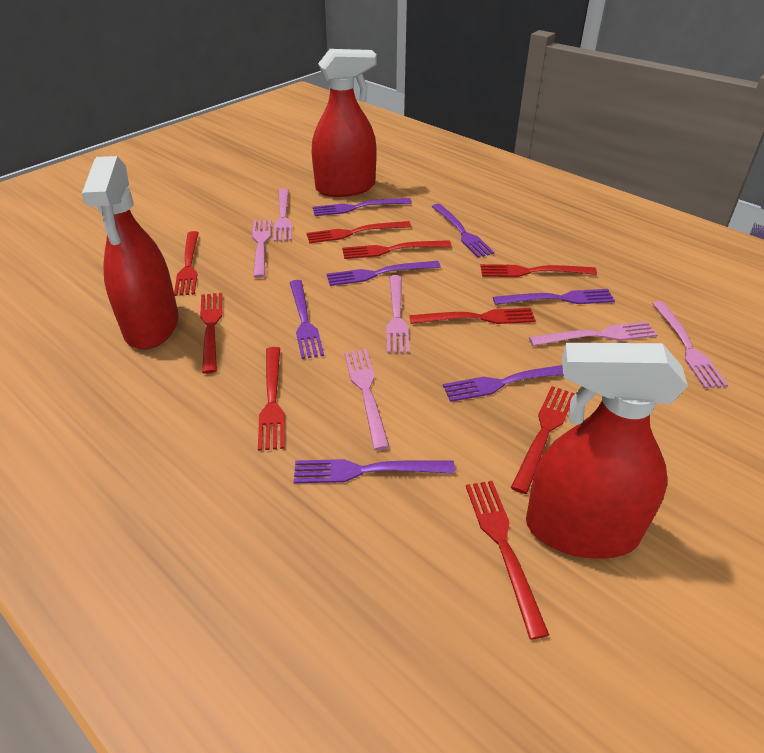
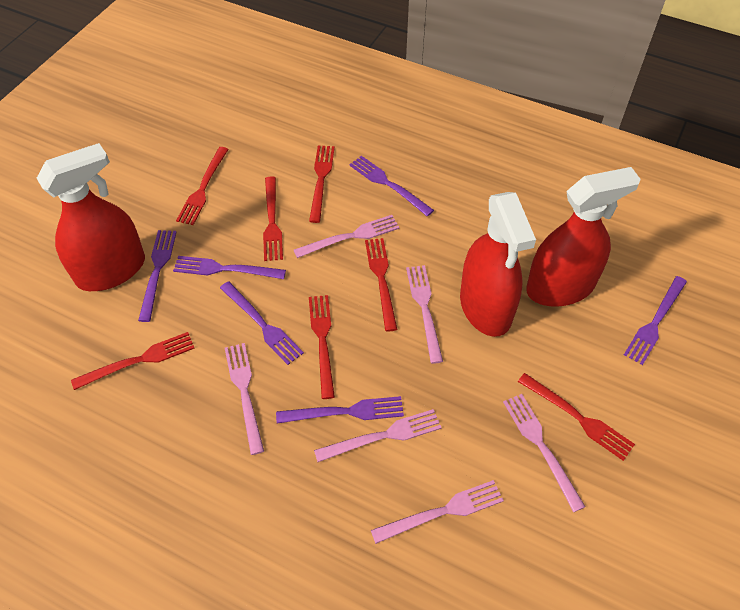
purple fork: 7 -> 6
red fork: 9 -> 7

